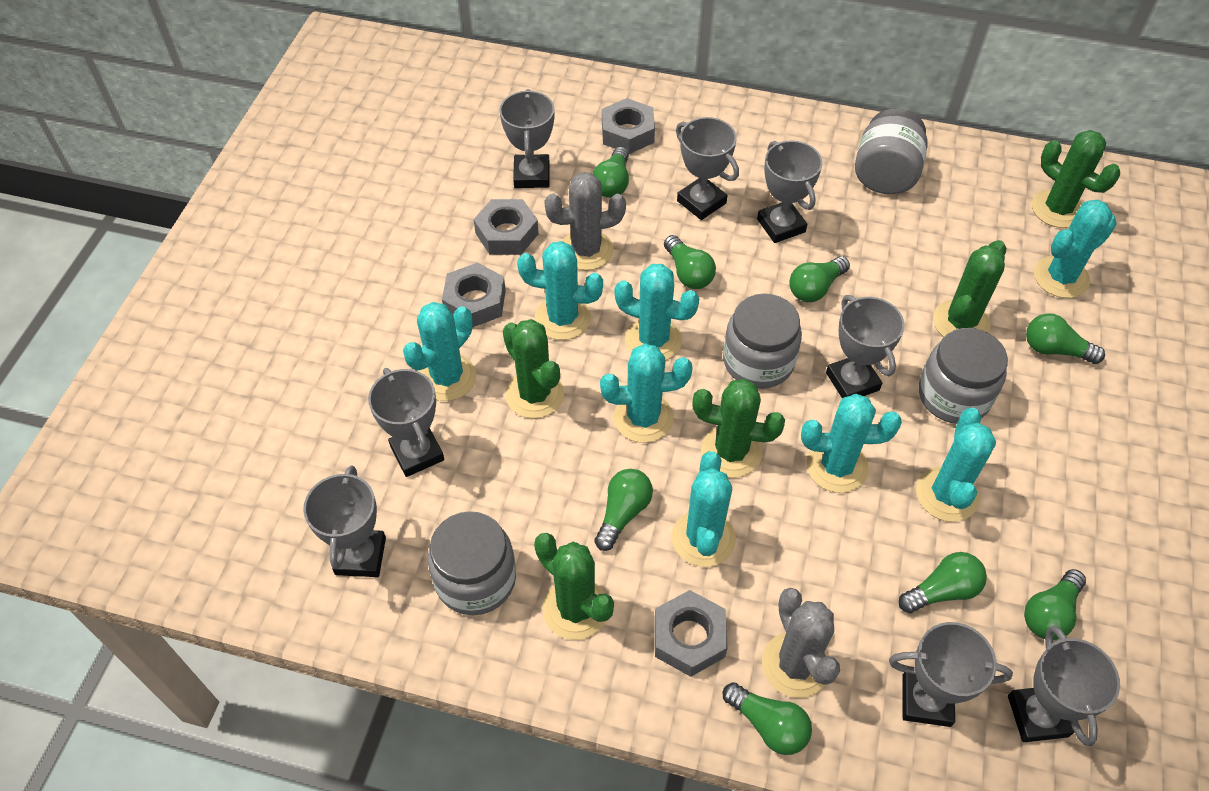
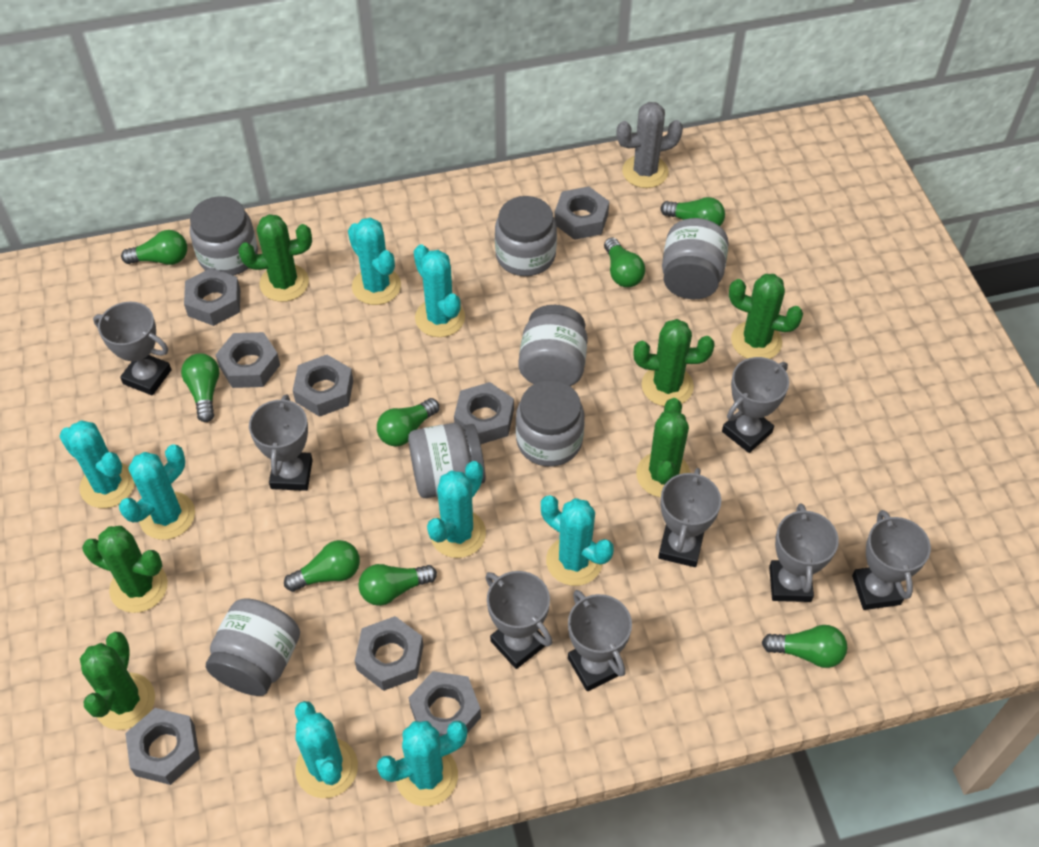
green cactus: 5 -> 6
grey cactus: 2 -> 1
grey jar: 4 -> 7
grey nut: 4 -> 8

